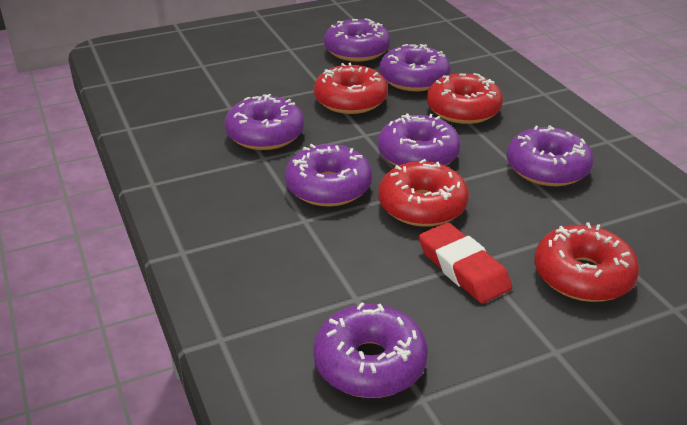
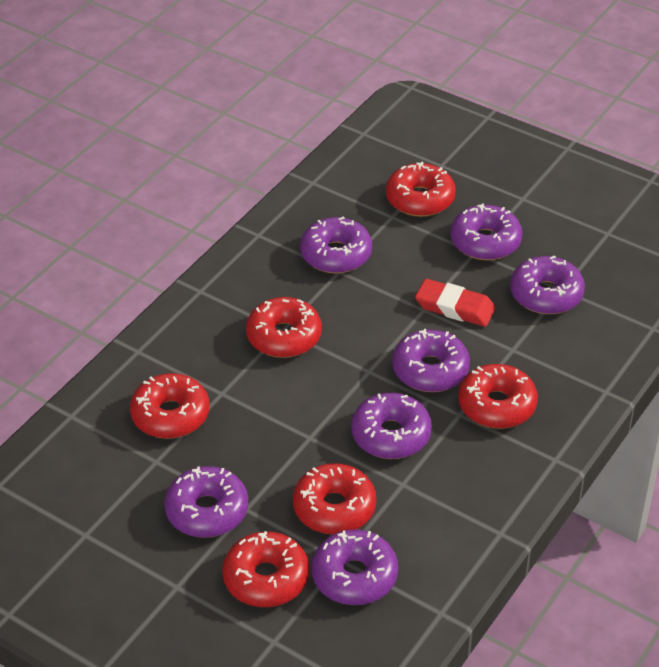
red donut: 4 -> 6

